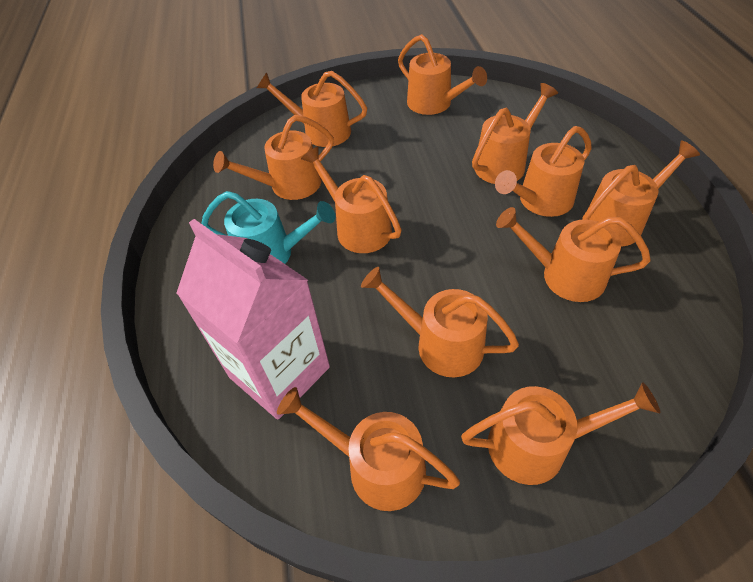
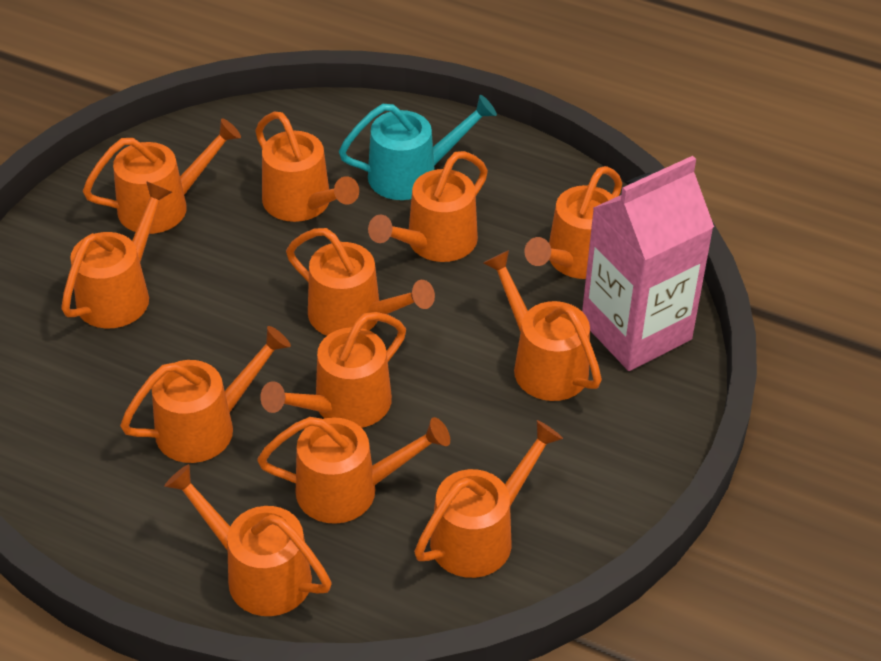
orange watering can: 11 -> 12

